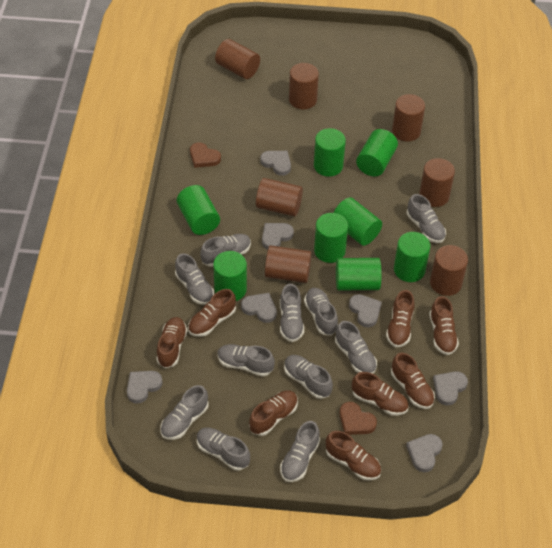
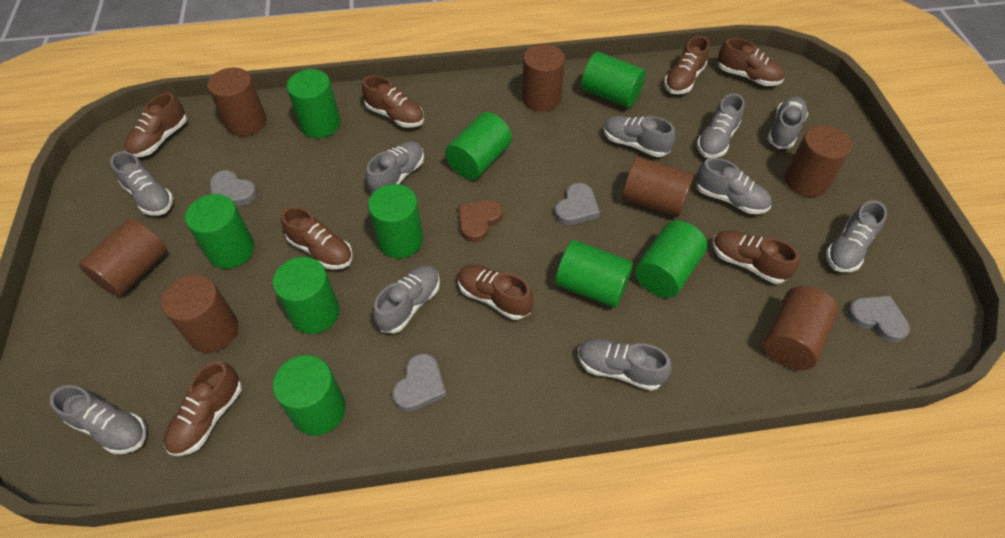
brown heart: 2 -> 1
green cylinder: 8 -> 9
grey heart: 7 -> 4
grey shoe: 11 -> 10

